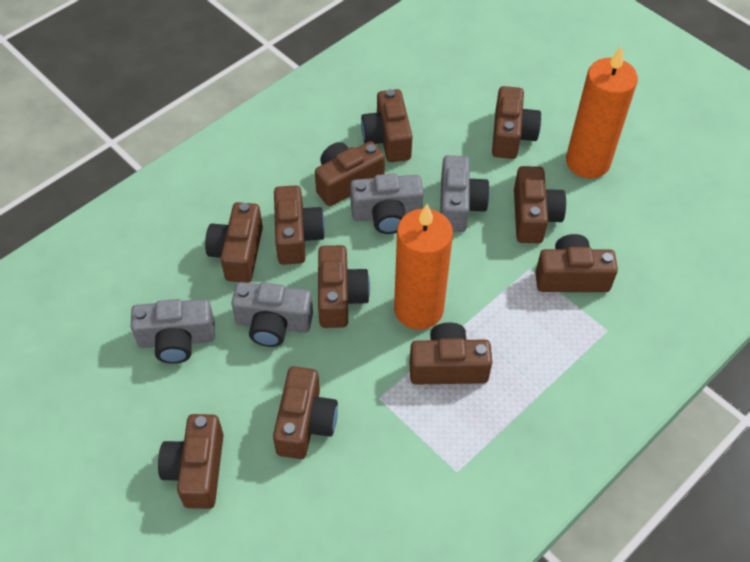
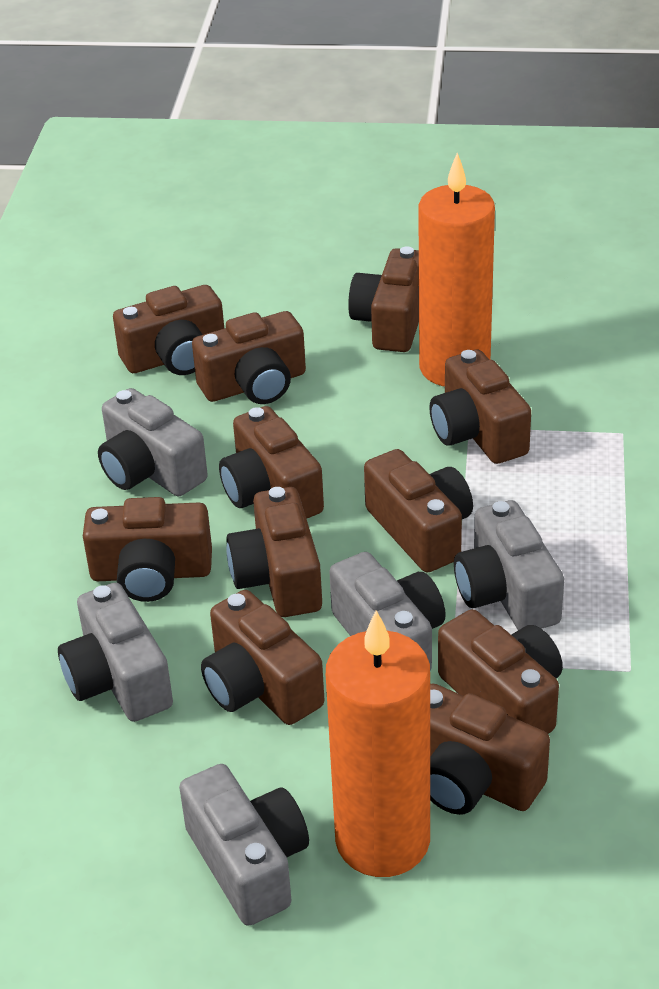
grey camera: 4 -> 5

